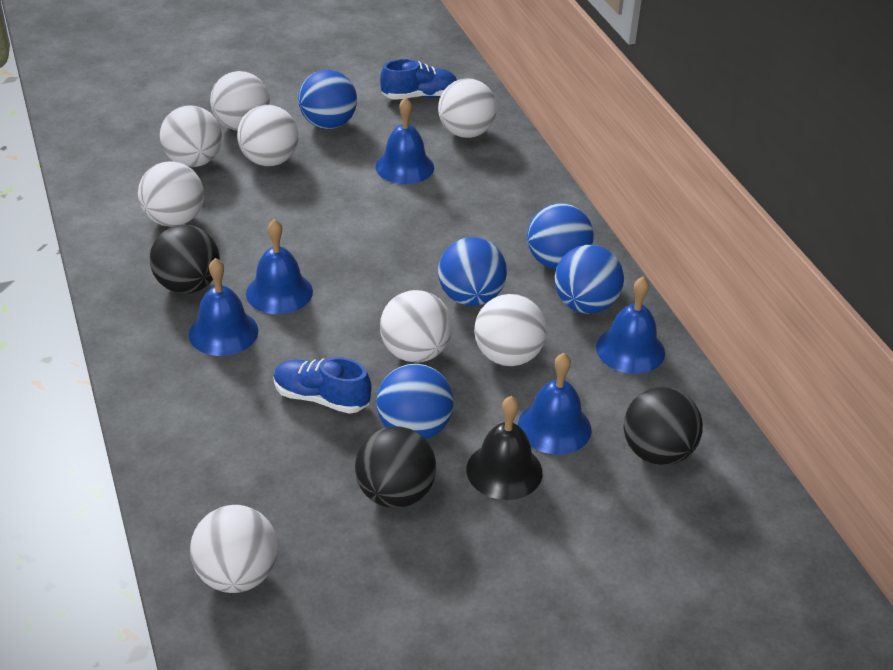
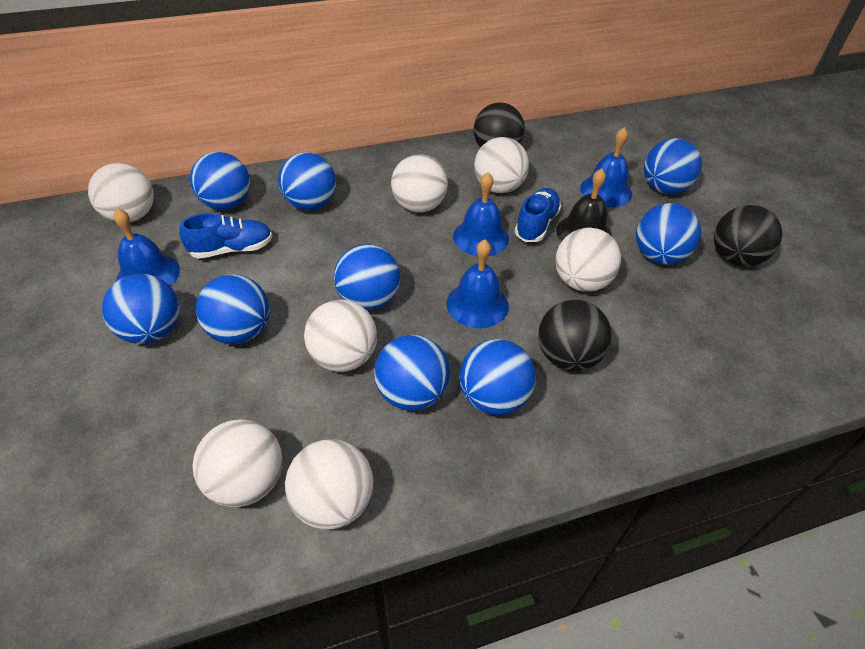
blue ball: 5 -> 9
blue bell: 5 -> 4
white ball: 8 -> 7

